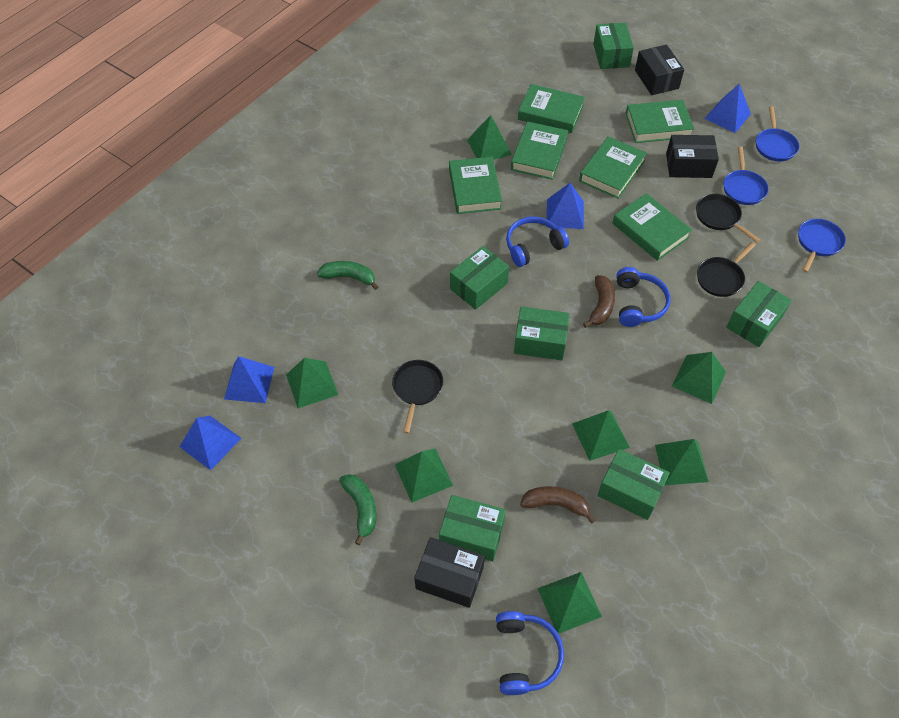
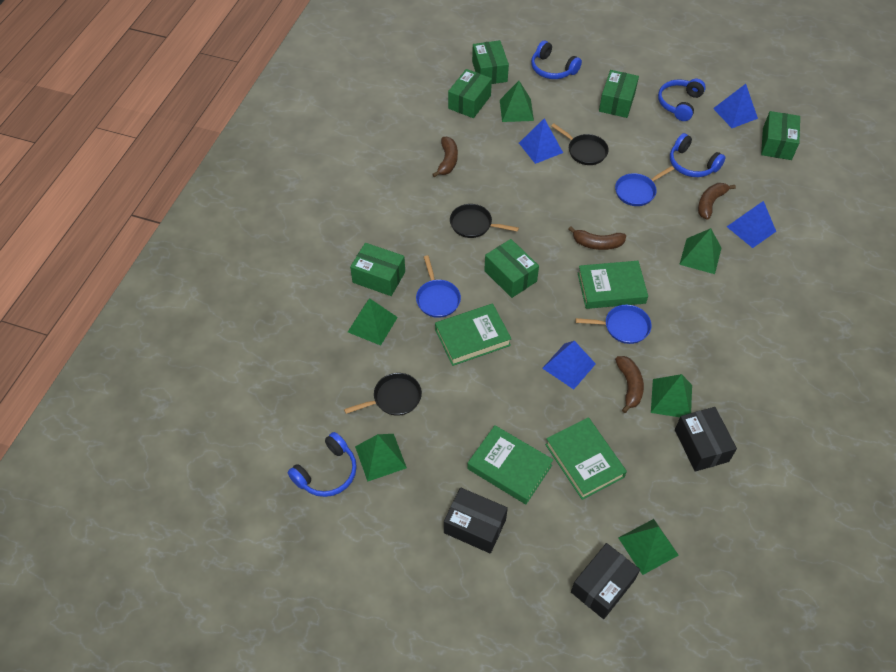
blue headphones: 3 -> 4
brown banana: 2 -> 4
green banana: 2 -> 0
green book: 6 -> 4
green pyramid: 7 -> 6

